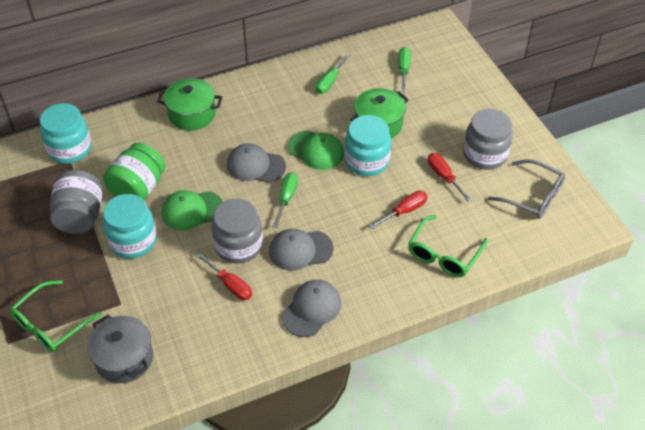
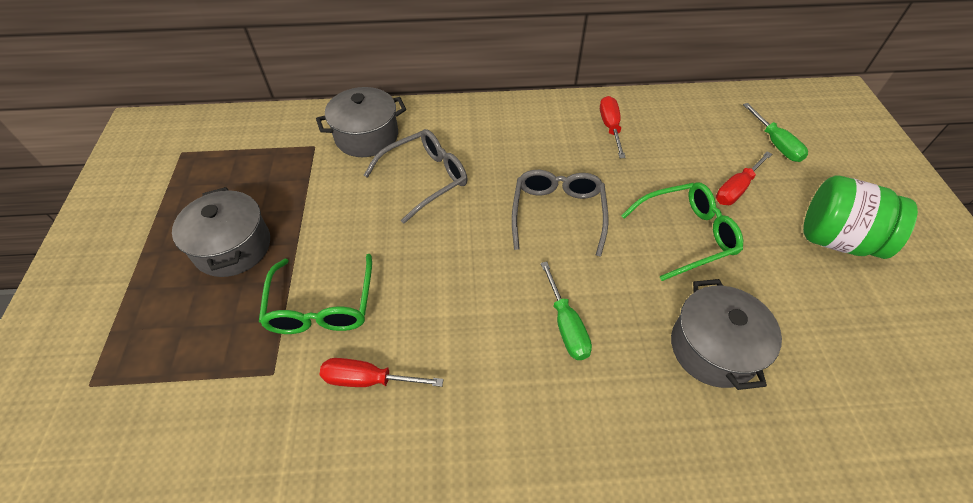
green cap: 2 -> 0
green pot: 2 -> 0
green screwdriver: 3 -> 2
grey cap: 3 -> 0
grey glasses: 1 -> 2
grey jar: 3 -> 0
grey pot: 1 -> 3
turquoise jar: 3 -> 0

